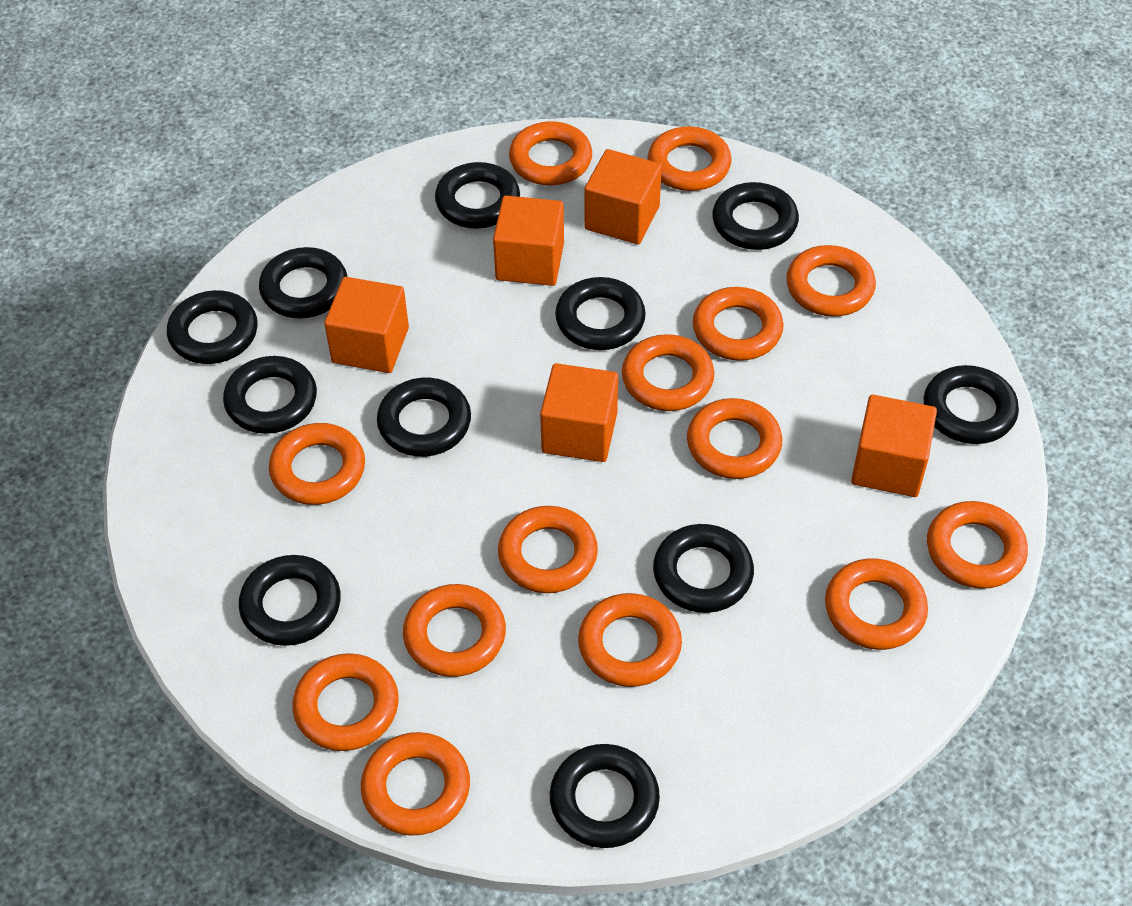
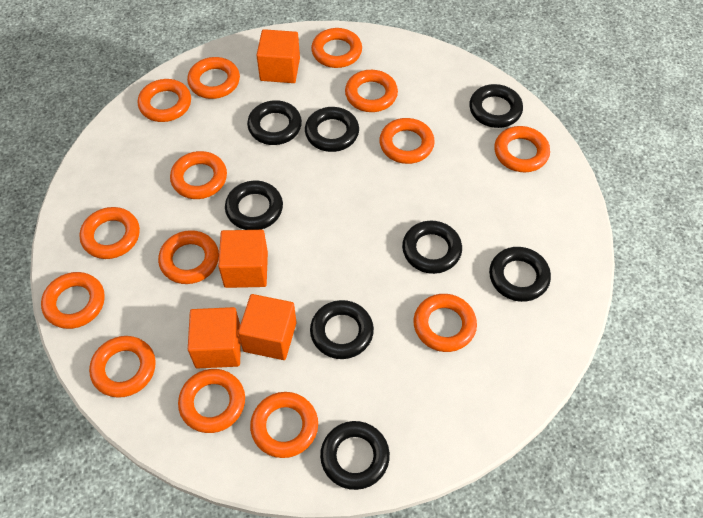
black ring: 11 -> 8
orange cube: 5 -> 4

